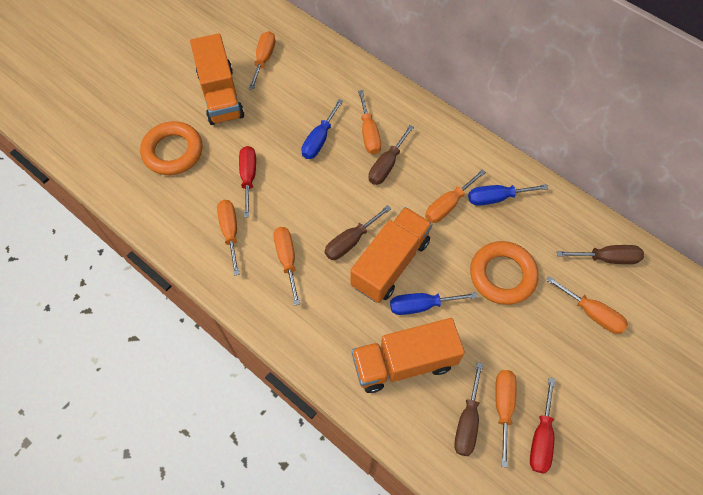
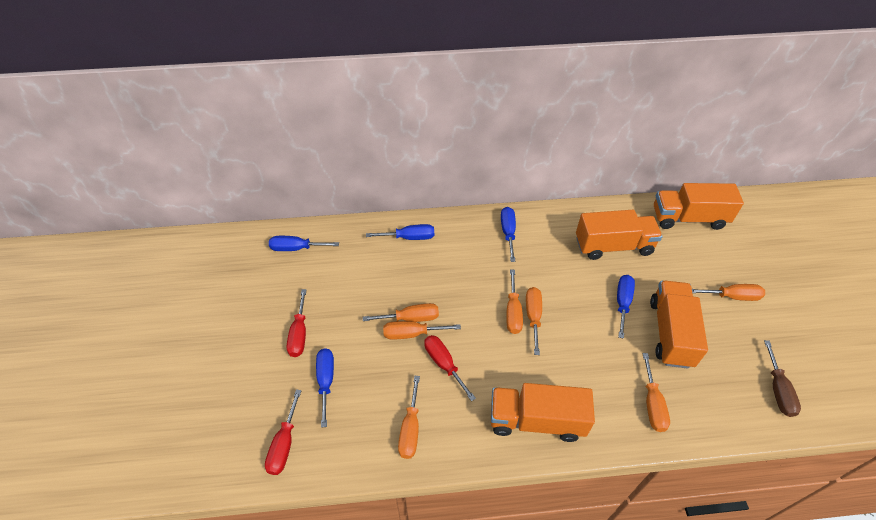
blue screwdriver: 3 -> 5
brown screwdriver: 4 -> 1
orange ring: 2 -> 0
orange truck: 3 -> 4
red screwdriver: 2 -> 3

